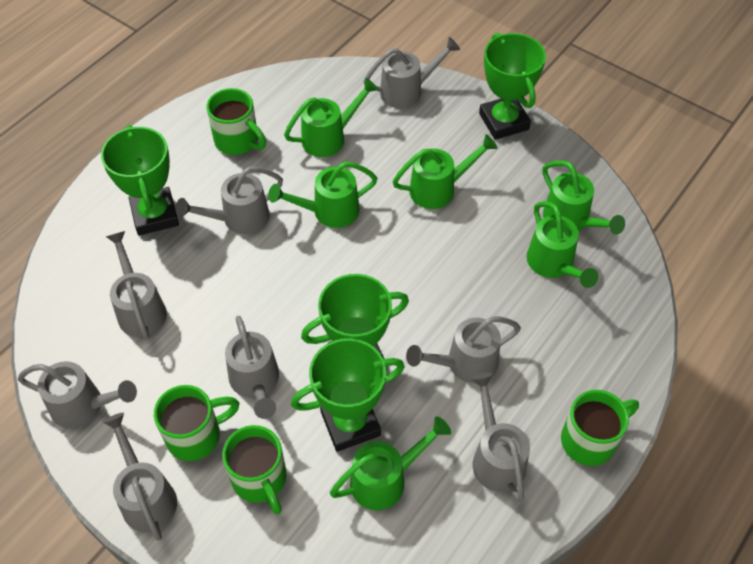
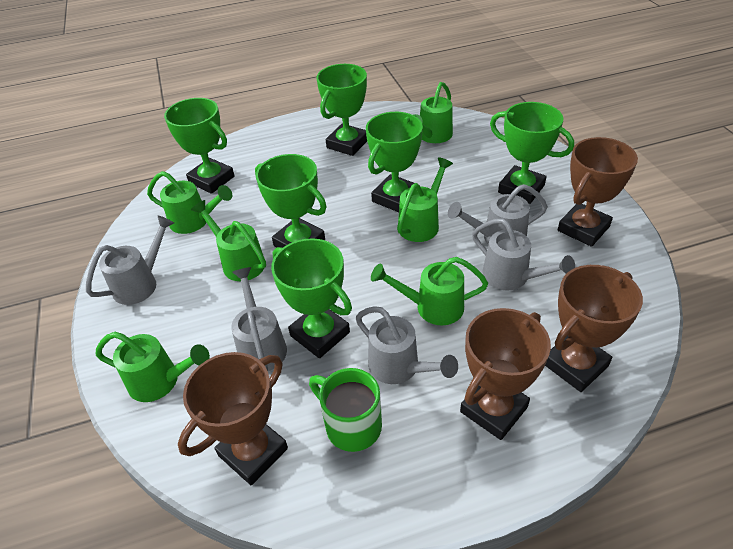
brown trophy: 0 -> 4
green mug: 4 -> 1
green trophy: 4 -> 6
grey watering can: 8 -> 5

